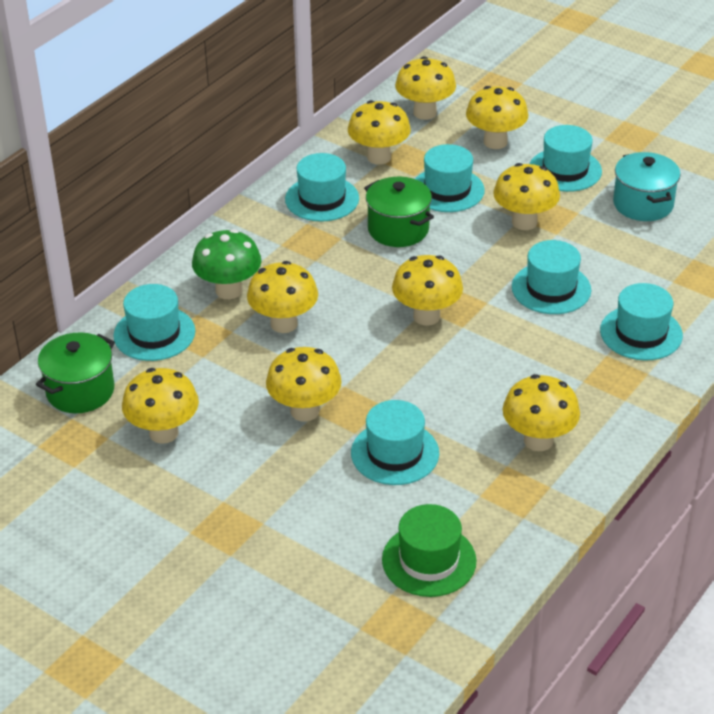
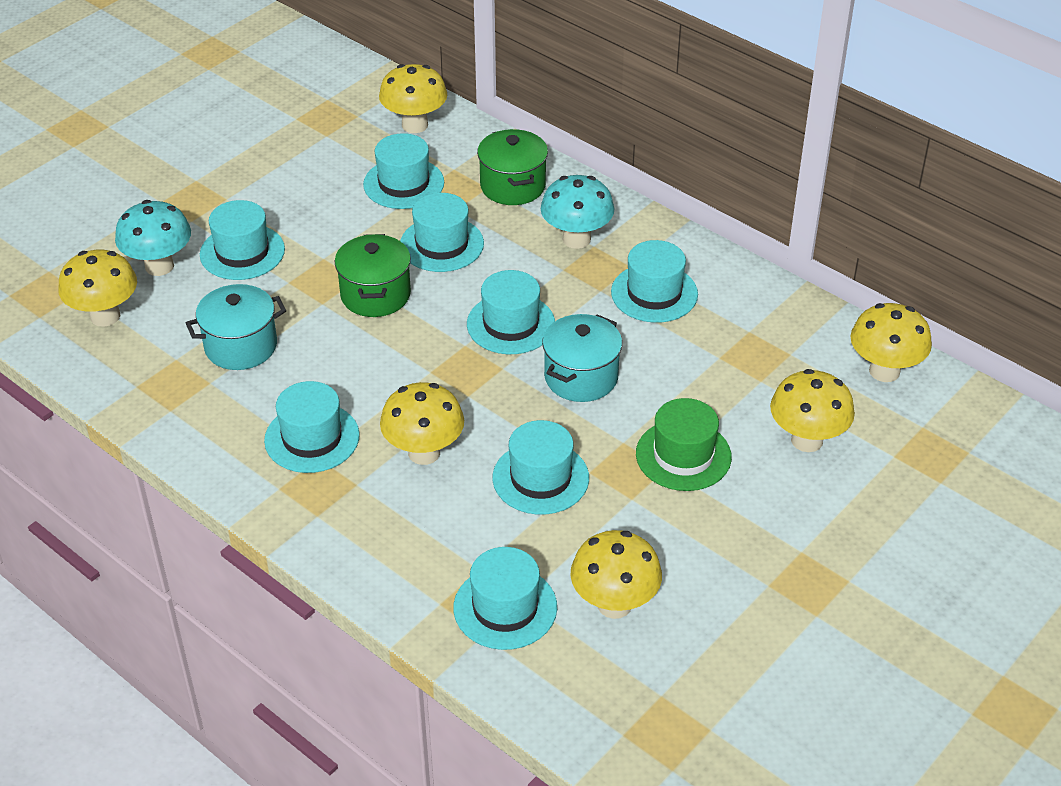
green mushroom: 1 -> 0
turquoise hat: 7 -> 8
turquoise mushroom: 0 -> 2
turquoise pot: 1 -> 2
yellow mushroom: 9 -> 6

